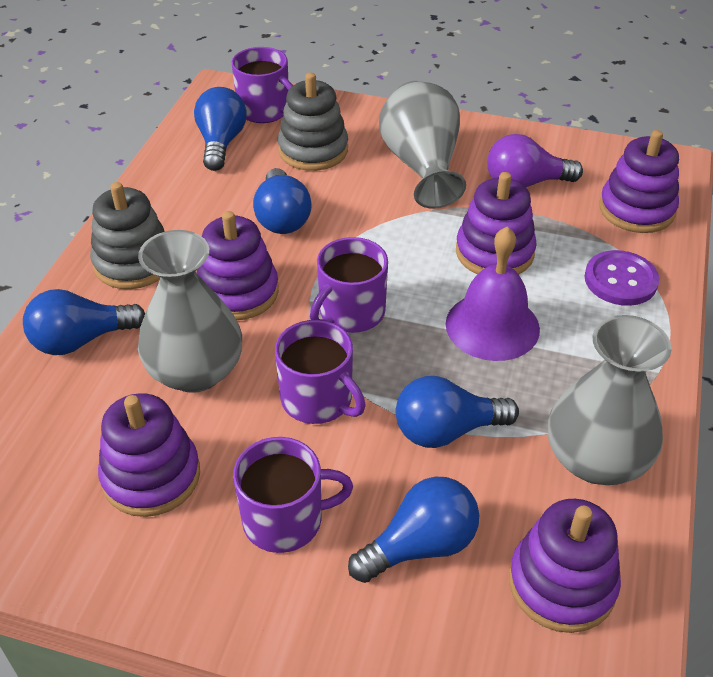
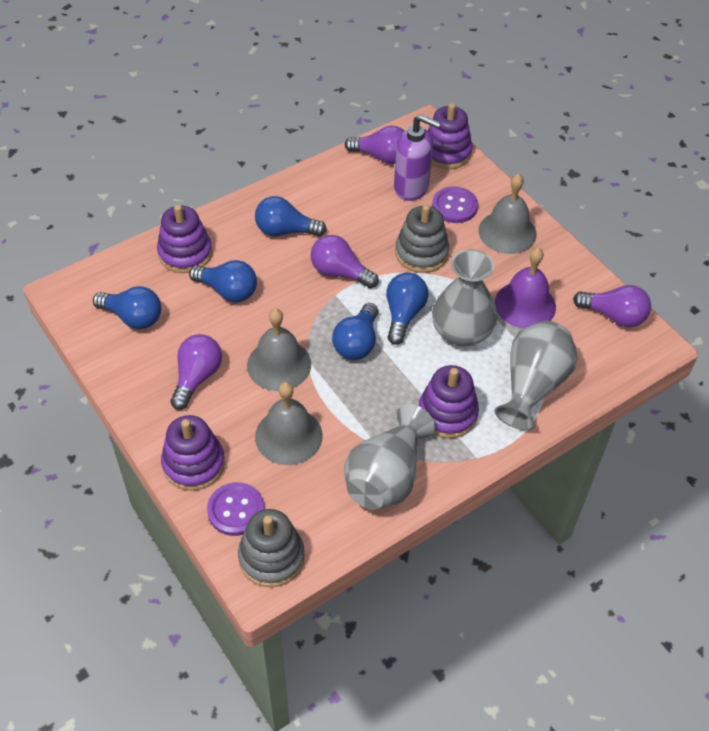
grey bell: 0 -> 3
purple button: 1 -> 2
purple light bulb: 1 -> 4
purple mug: 4 -> 0
purple soap dispenser: 0 -> 1
purple stacking toy: 5 -> 4

